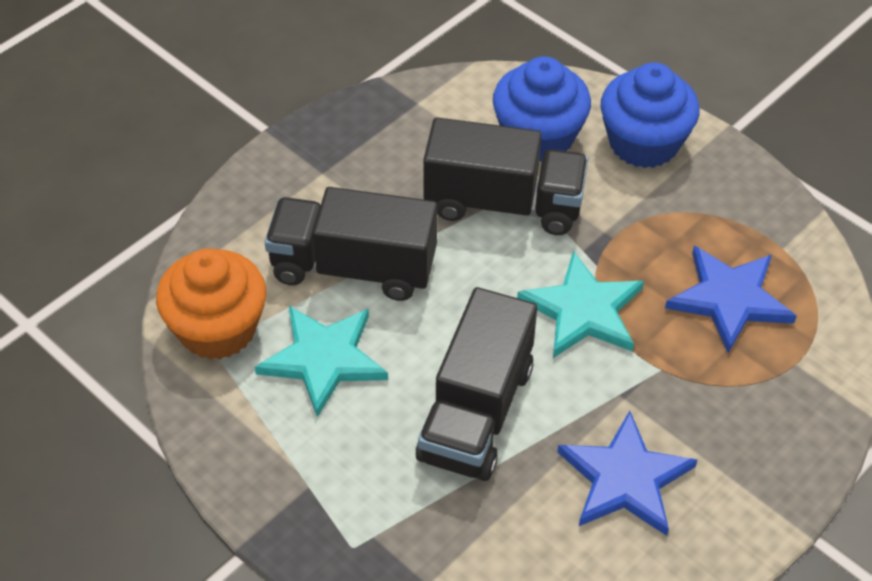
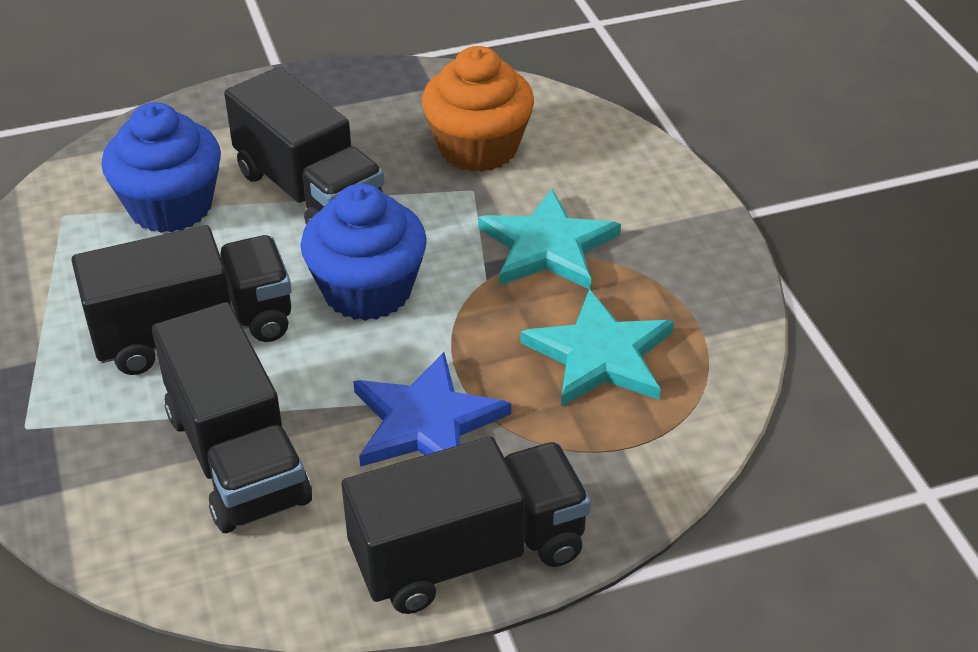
black truck: 3 -> 4
blue star: 2 -> 1

